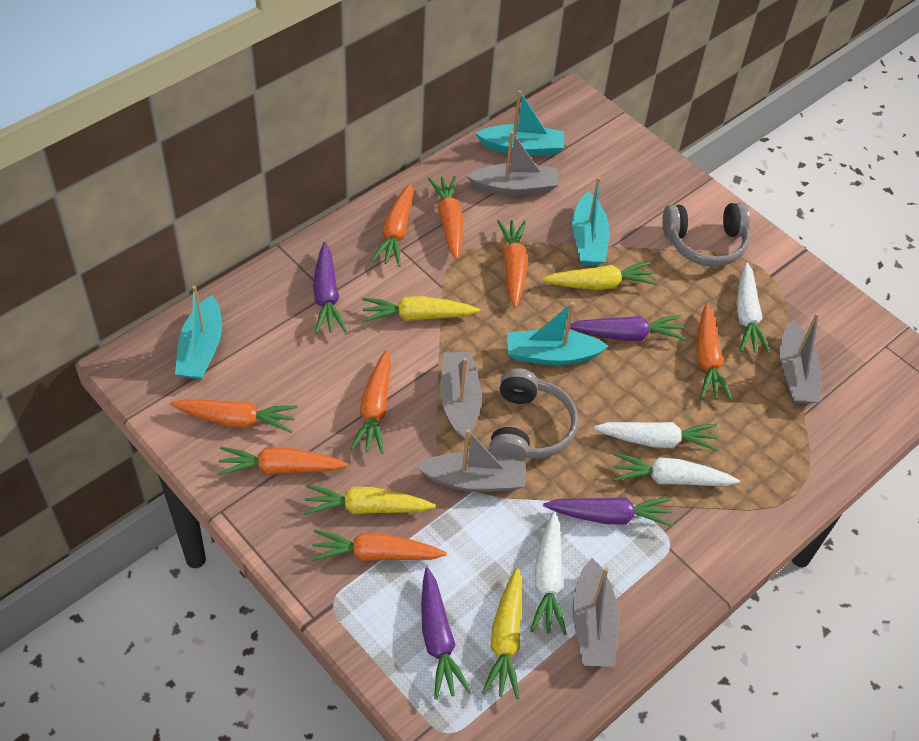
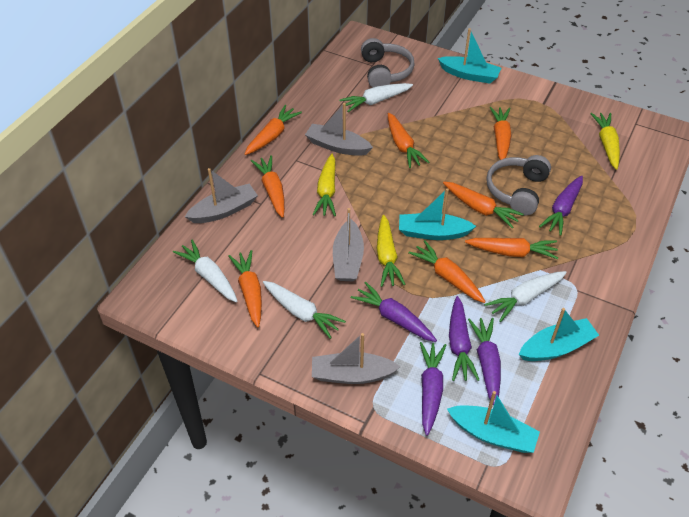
grey boat: 5 -> 4
purple carrot: 4 -> 5
yellow carrot: 4 -> 3

